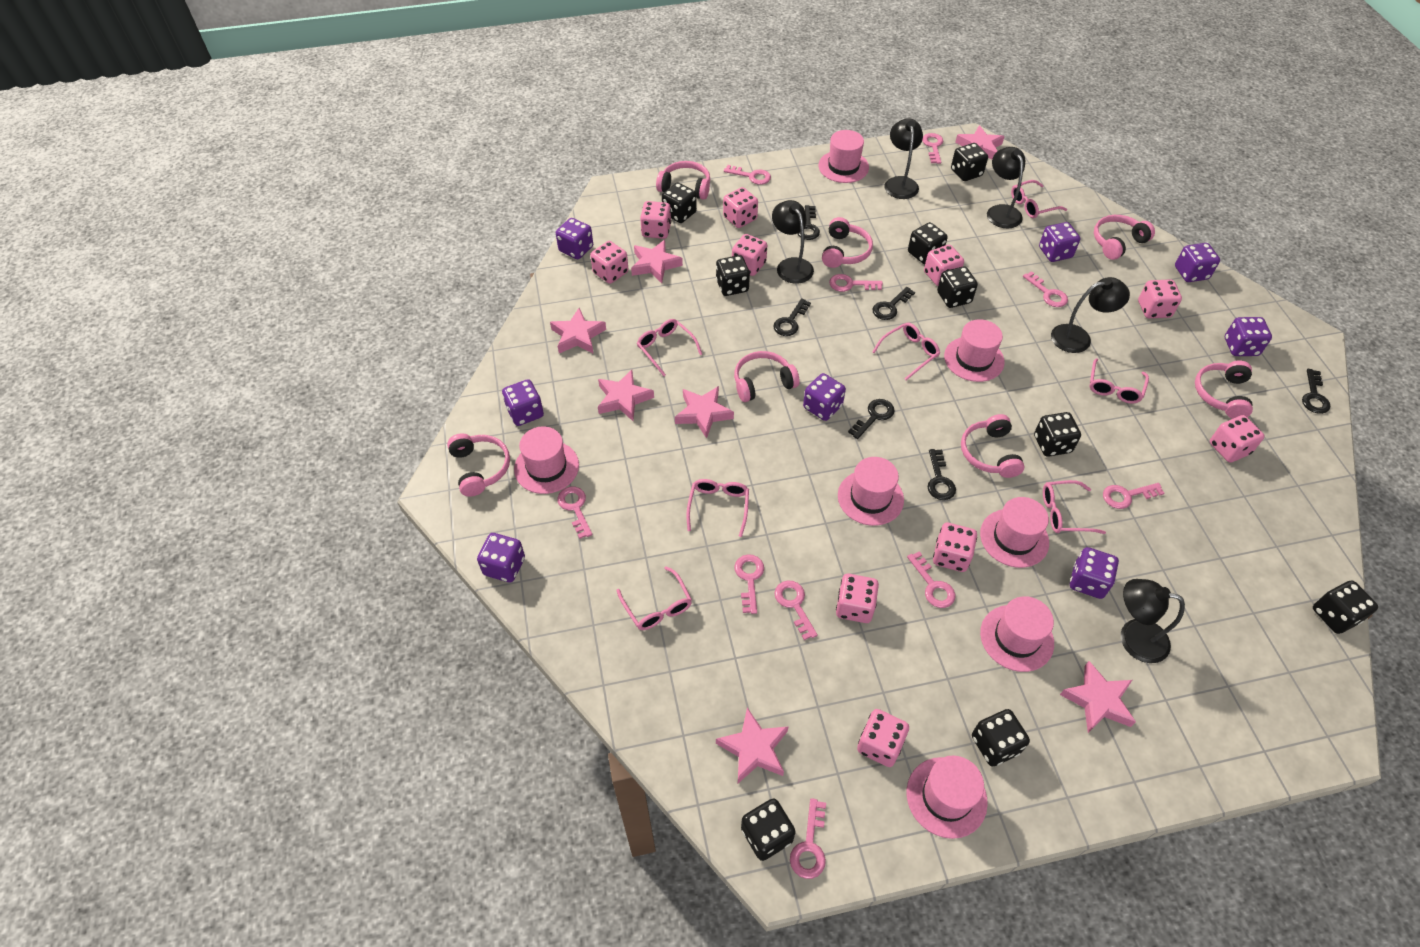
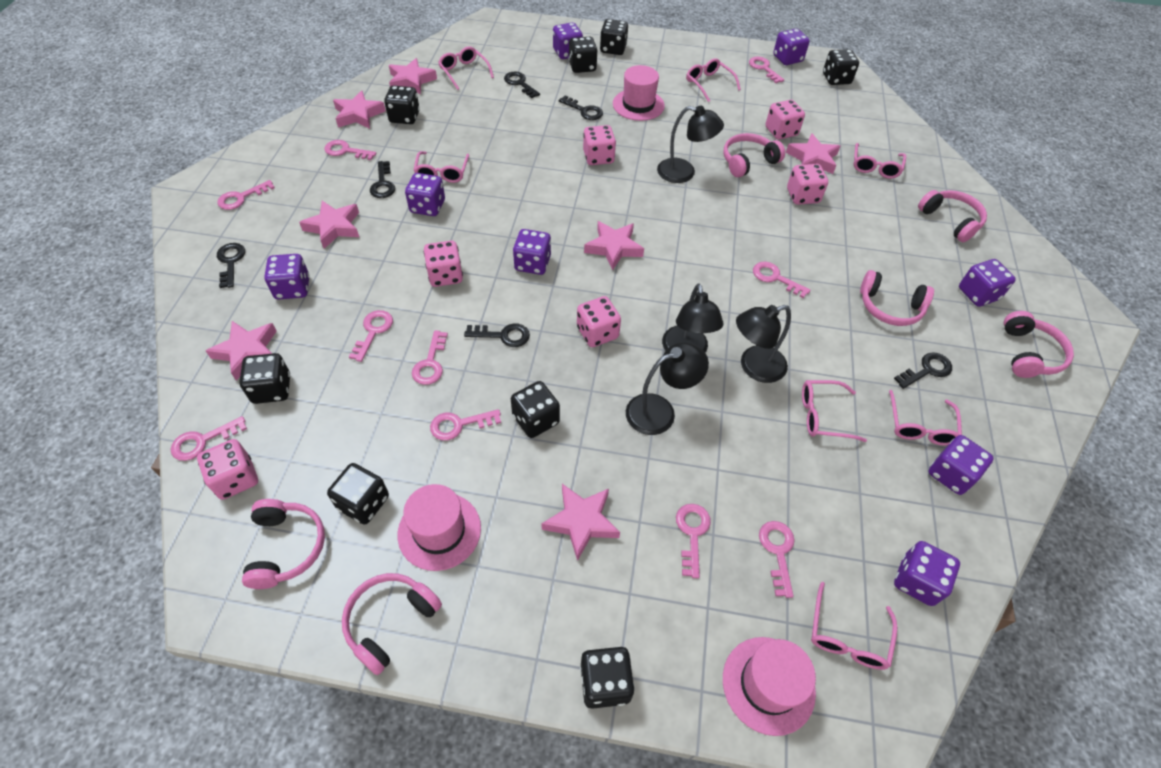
black dice: 9 -> 8
black lamp: 5 -> 4
pink dice: 10 -> 6
pink hat: 7 -> 3
pink headphones: 7 -> 6

